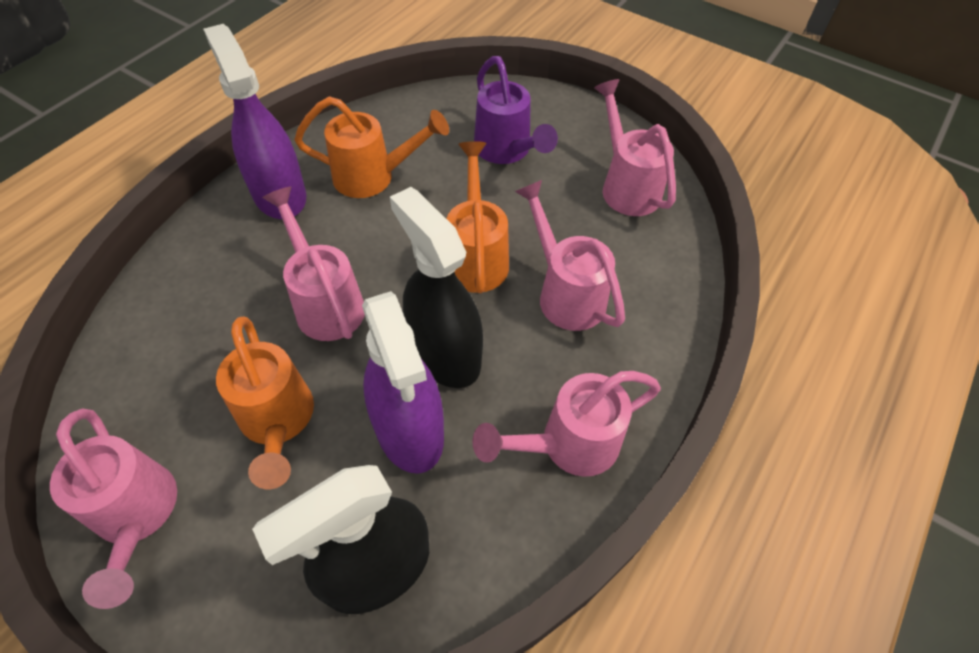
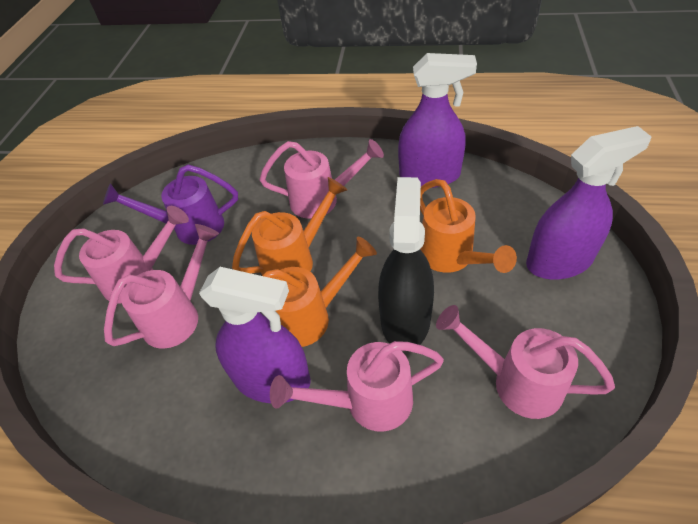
black spray bottle: 2 -> 1
purple spray bottle: 2 -> 3

